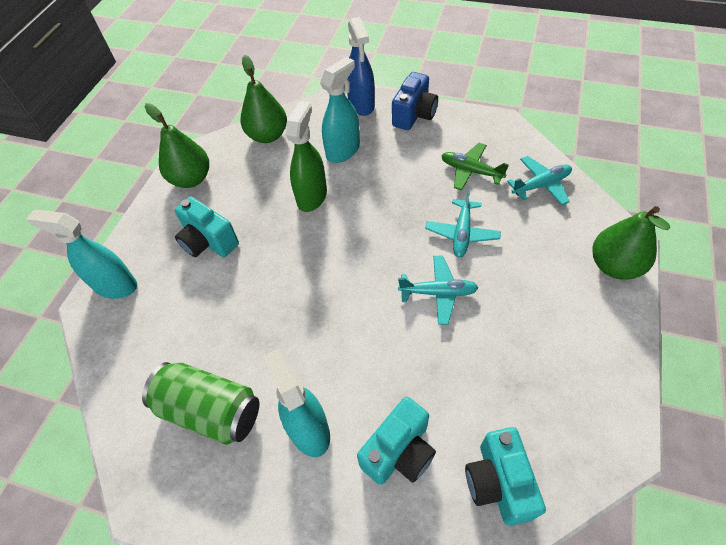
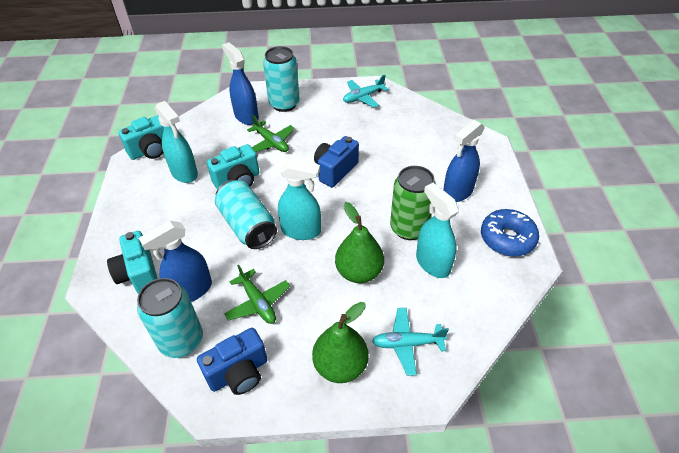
blue camera: 1 -> 2
blue donut: 0 -> 1
blue spray bottle: 1 -> 3
green pear: 3 -> 2
green plane: 1 -> 2
green spray bottle: 1 -> 0
turquoise can: 0 -> 3
turquoise plane: 3 -> 2

